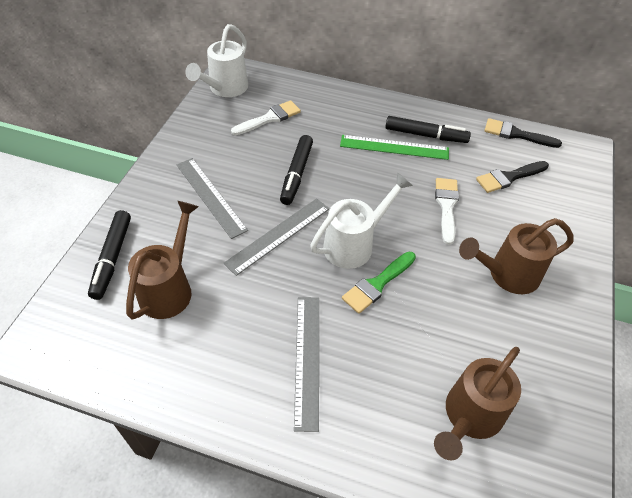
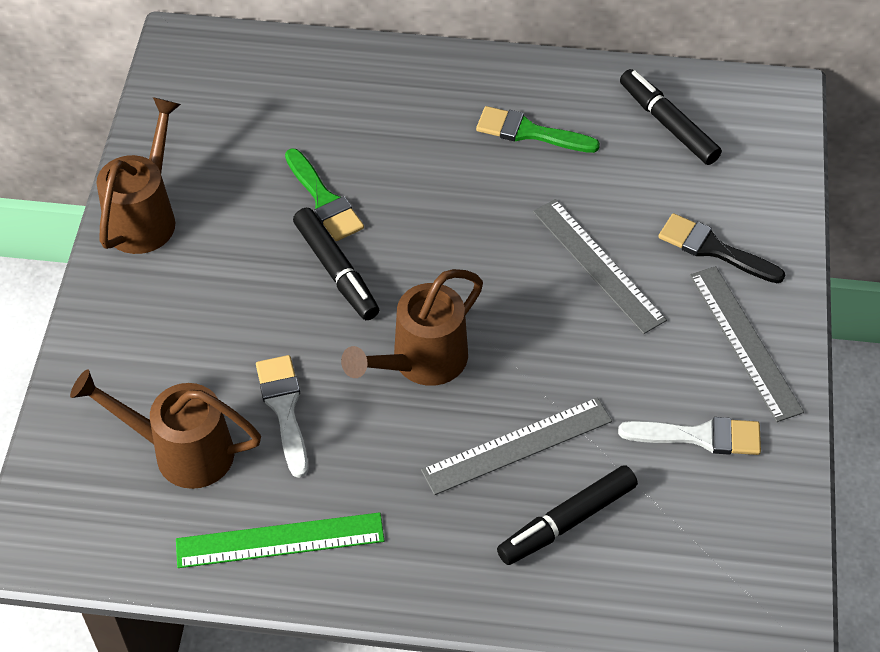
black brush: 2 -> 1
green brush: 1 -> 2
white watering can: 2 -> 0

